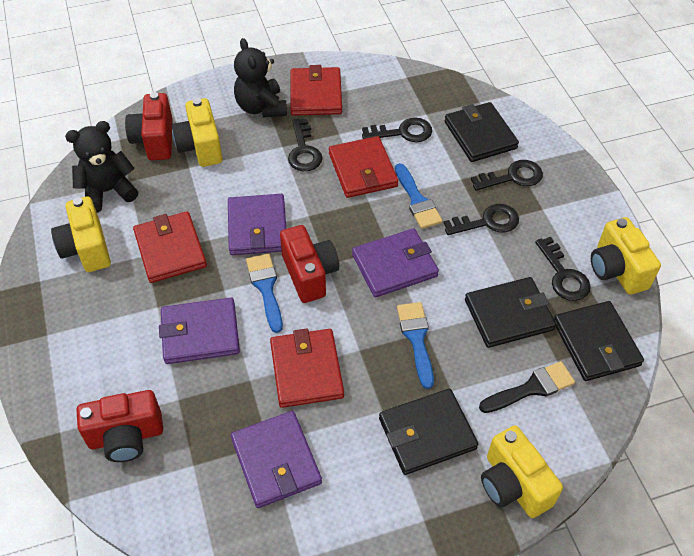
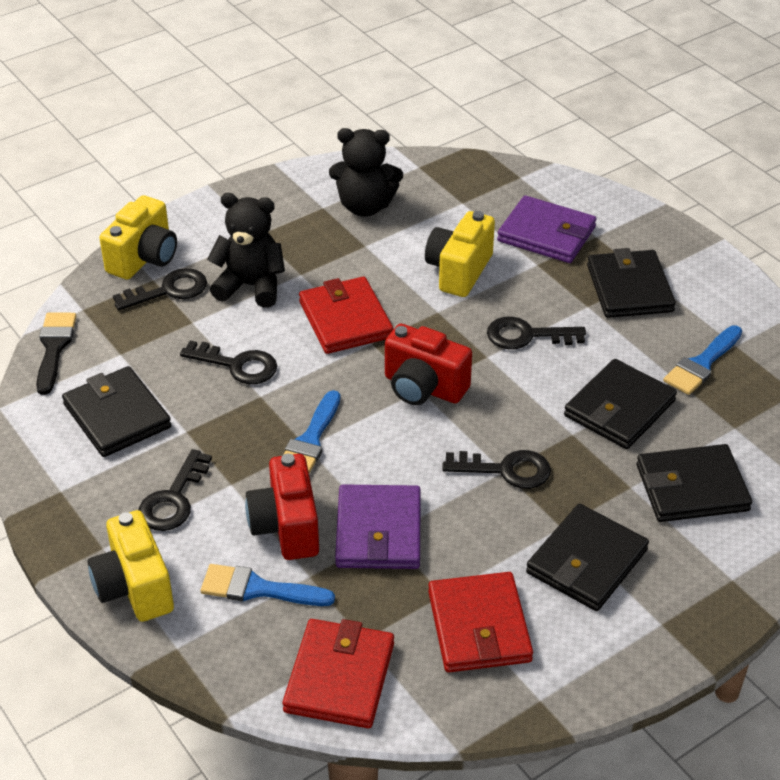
black wallet: 4 -> 5
purple wallet: 4 -> 2
red camera: 3 -> 2
red wallet: 4 -> 3
yellow camera: 4 -> 3

